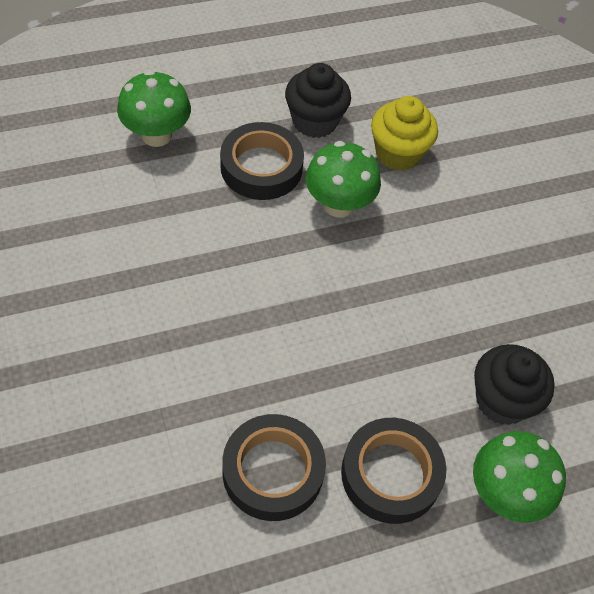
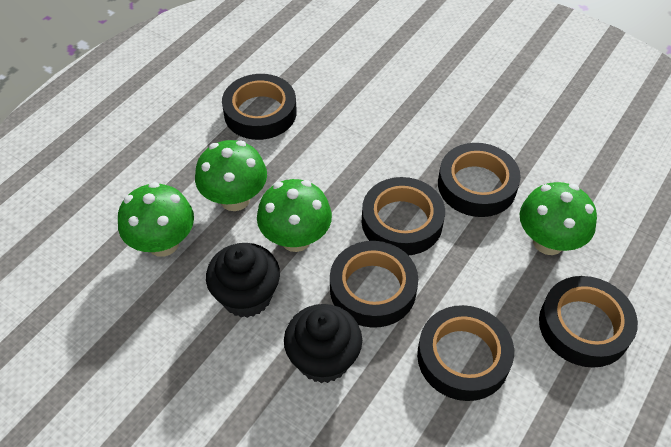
black tape: 3 -> 6
green mushroom: 3 -> 4
yellow cupcake: 1 -> 0

